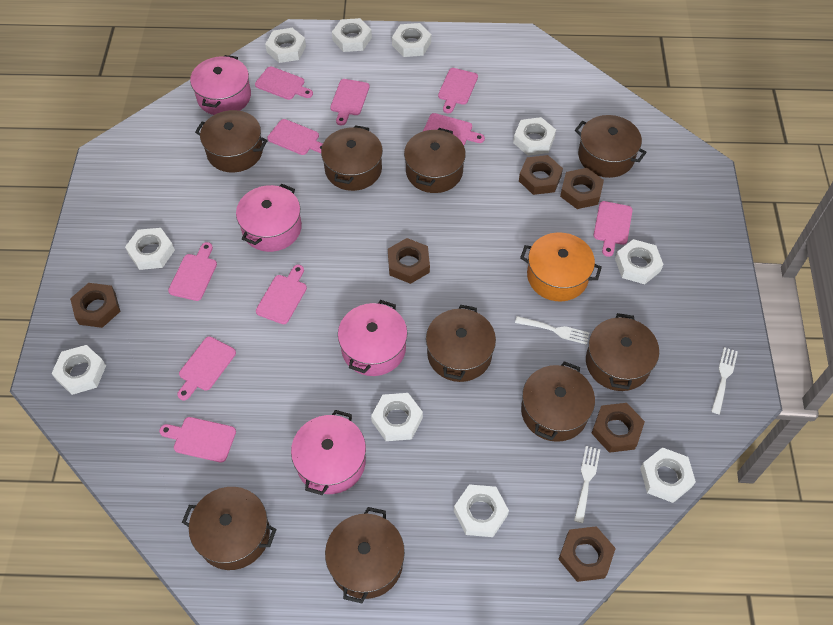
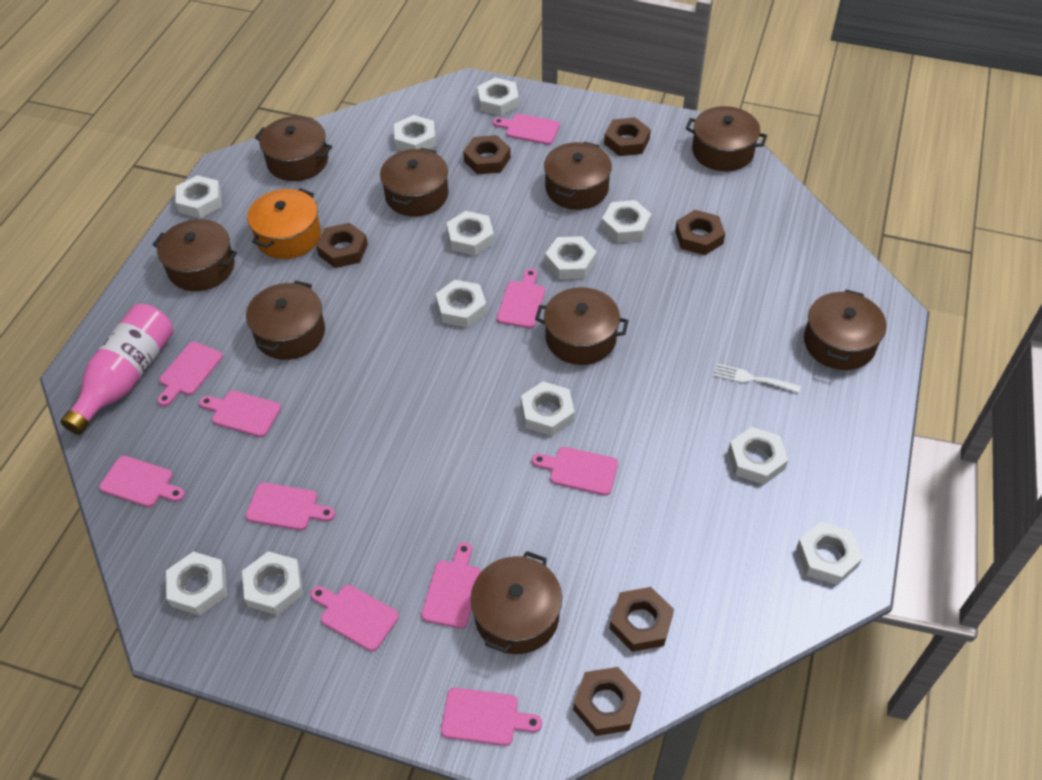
pink bottle: 0 -> 1
pink pot: 4 -> 0
white fork: 3 -> 1
white nut: 10 -> 12

